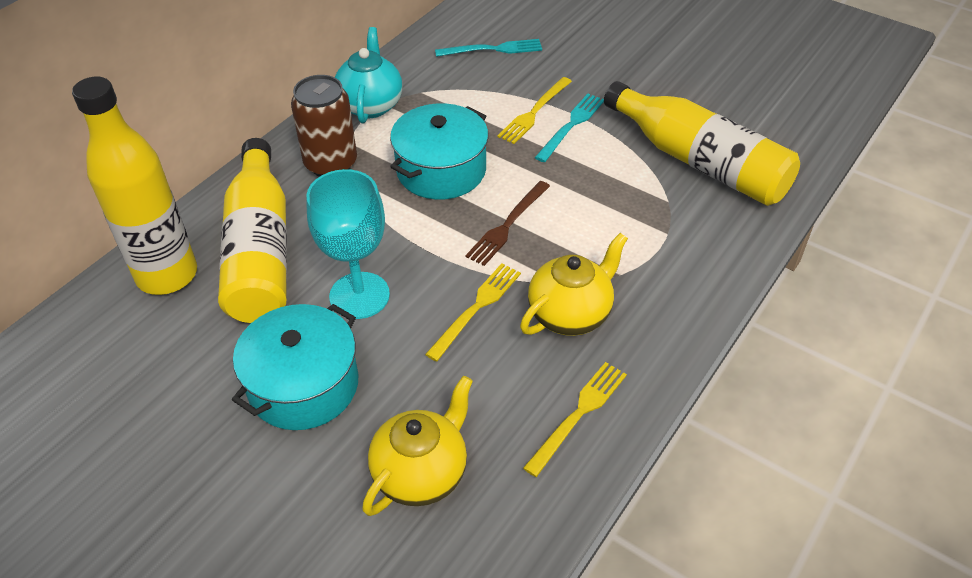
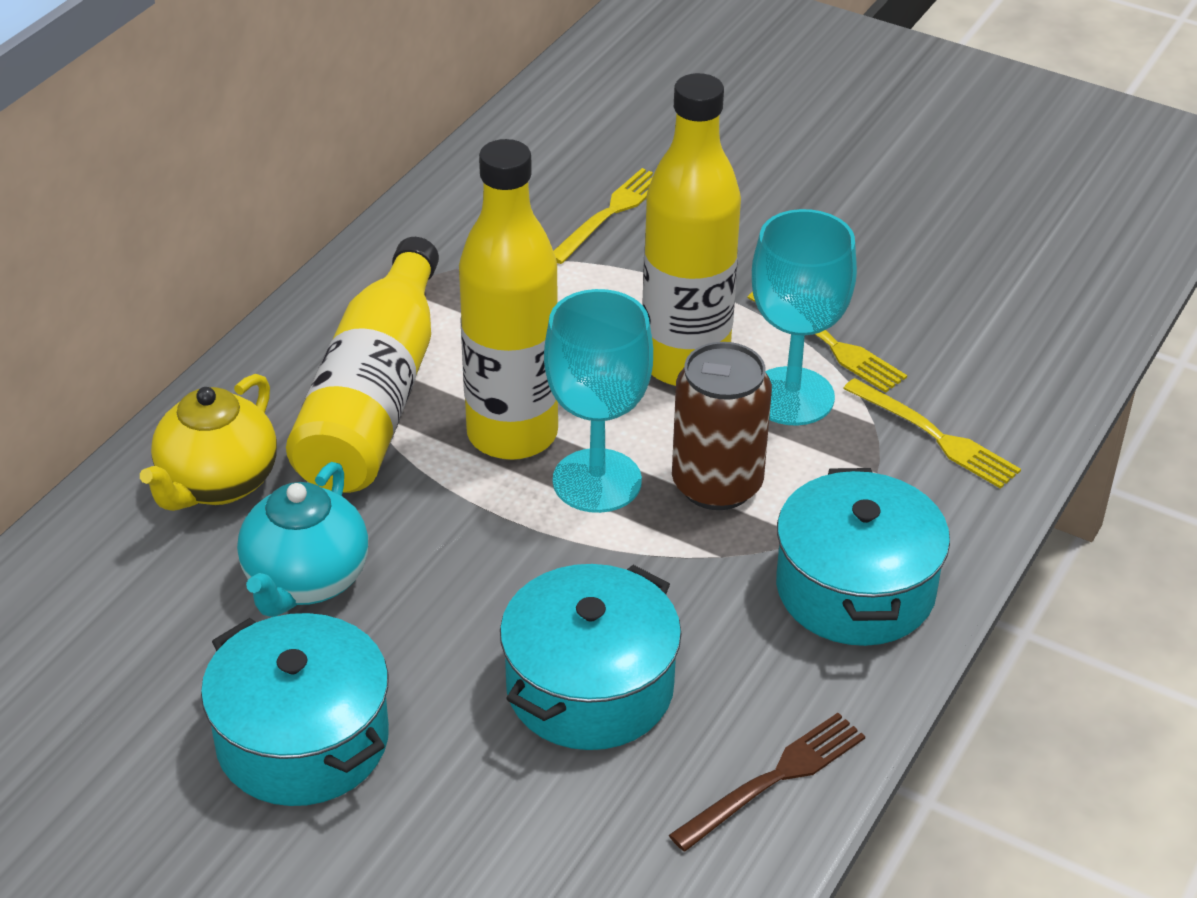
turquoise fork: 2 -> 0
turquoise goblet: 1 -> 2
turquoise pot: 2 -> 3
yellow teapot: 2 -> 1

